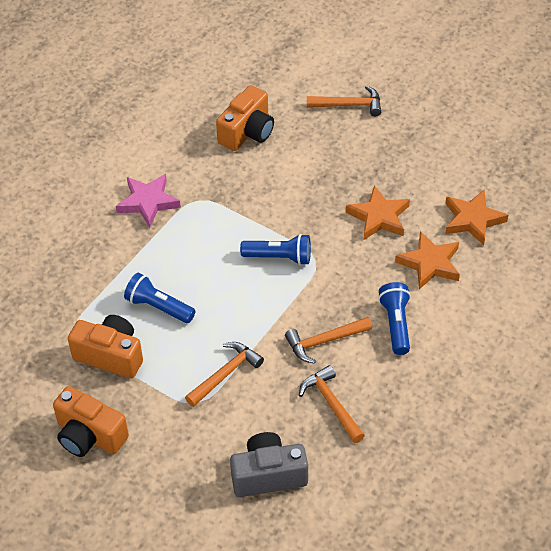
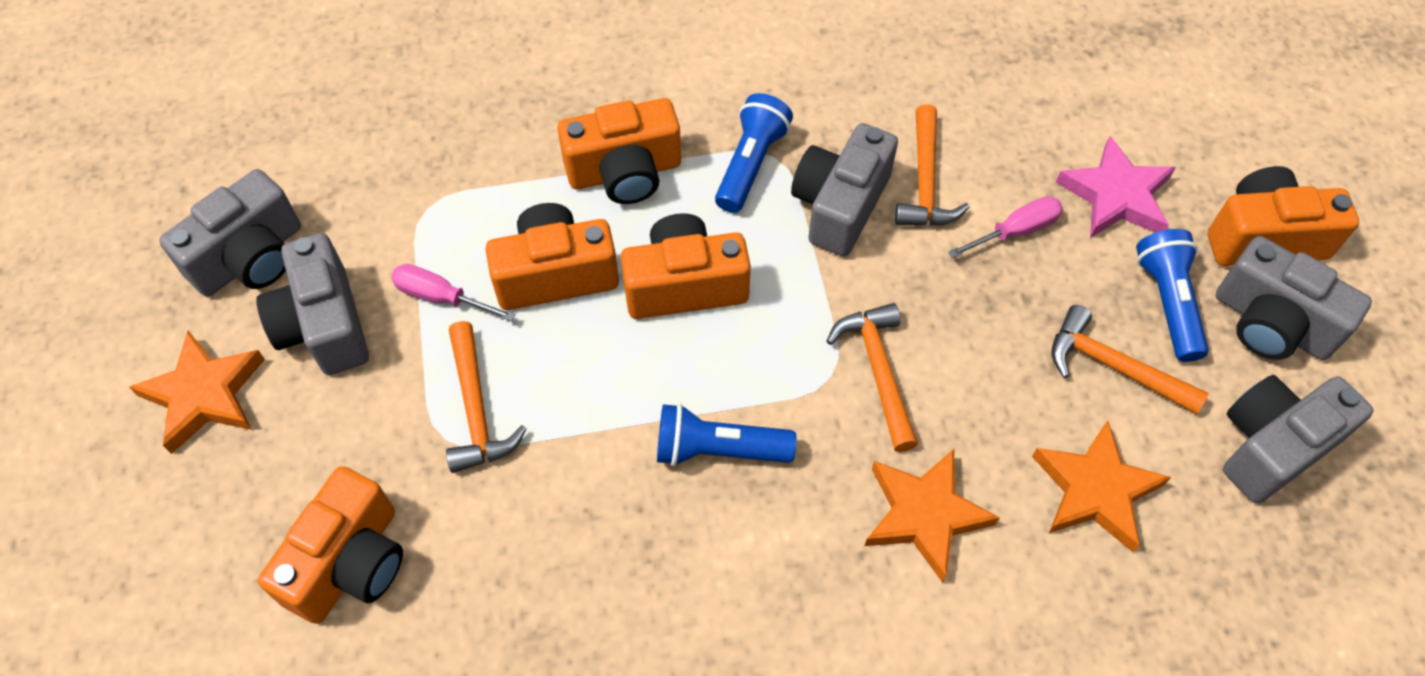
grey camera: 1 -> 5
orange camera: 3 -> 5
pink screwdriver: 0 -> 2

